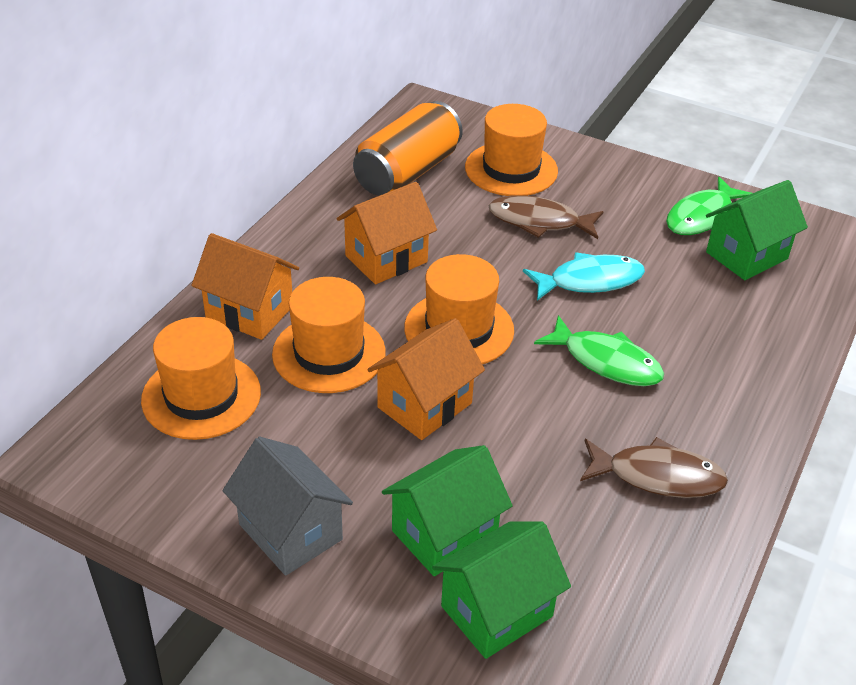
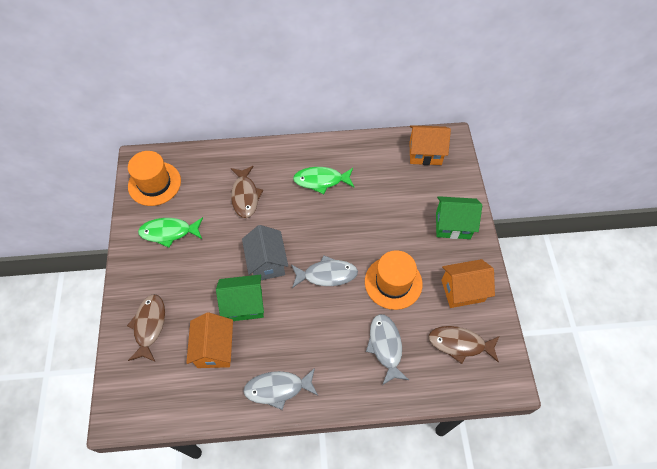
brown fish: 2 -> 3
green house: 3 -> 2
grey fish: 0 -> 3
orange can: 1 -> 0
orange hat: 4 -> 2
turquoise fish: 1 -> 0

